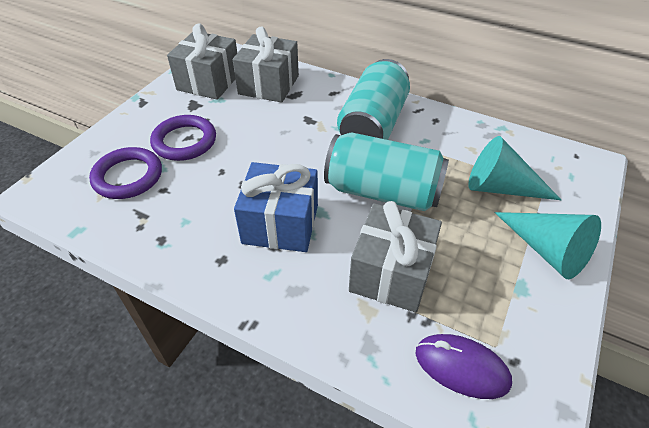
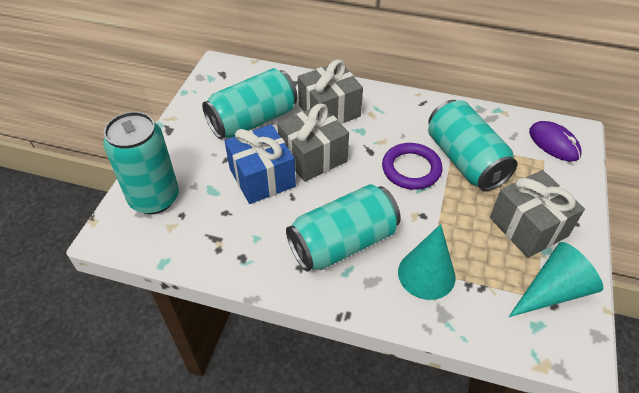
purple ring: 2 -> 1
turquoise can: 2 -> 4

